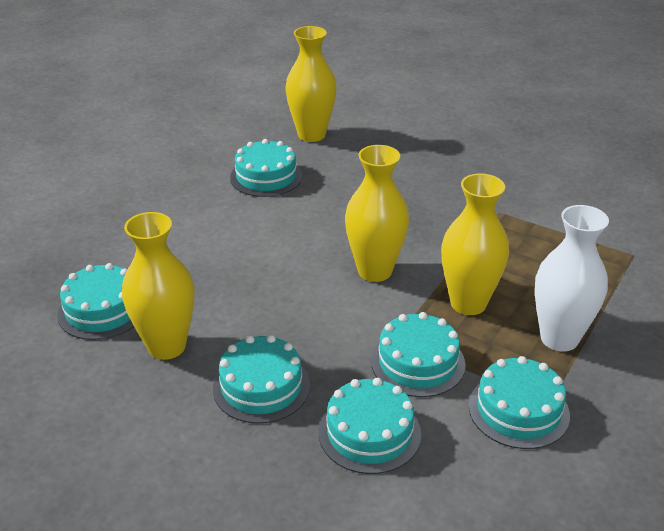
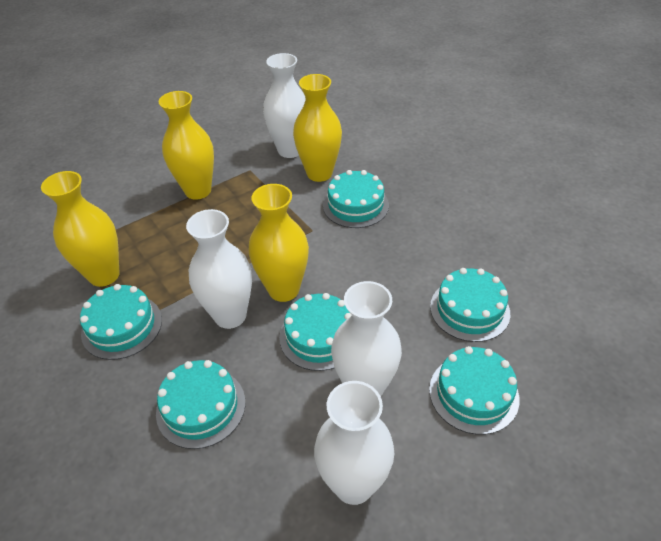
white vase: 1 -> 4

